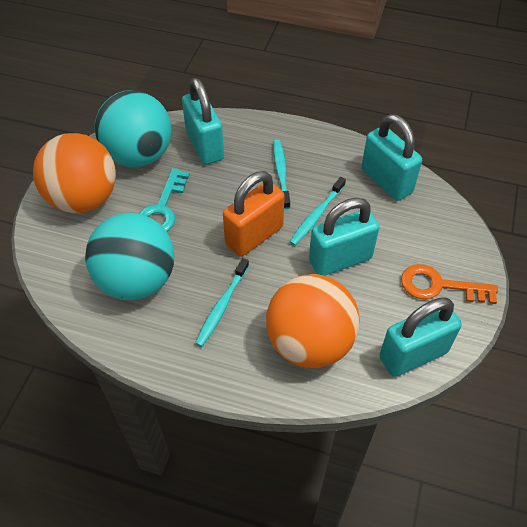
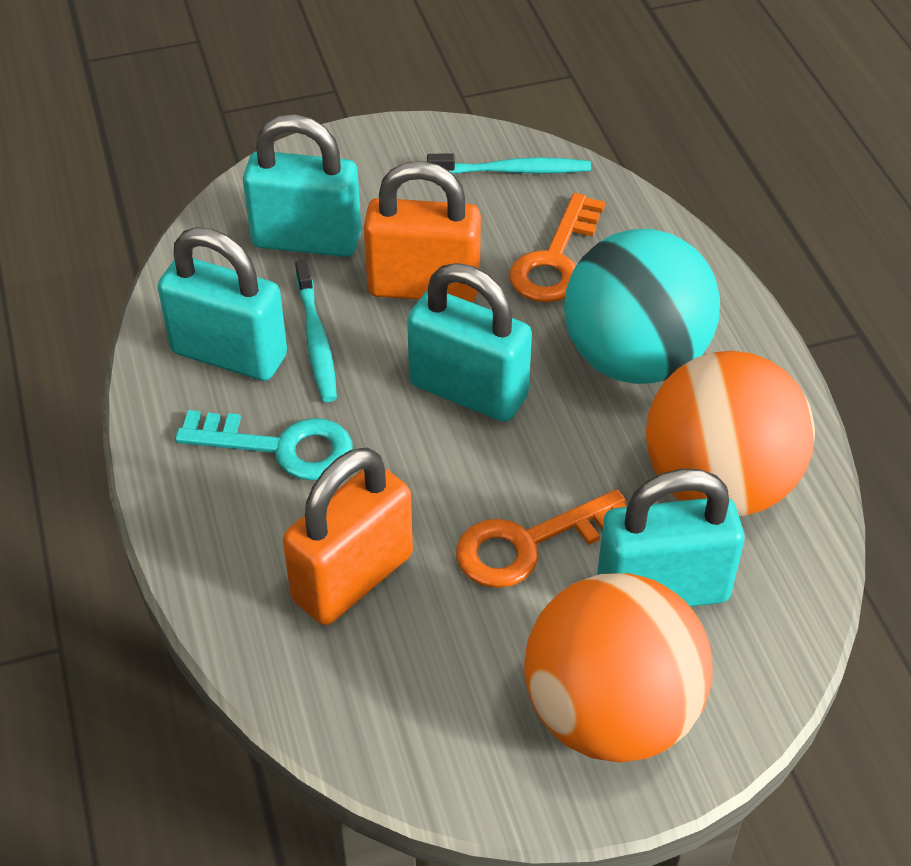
orange key: 1 -> 2
orange padlock: 1 -> 2
turquoise ball: 2 -> 1
turquoise toothbrush: 3 -> 2

